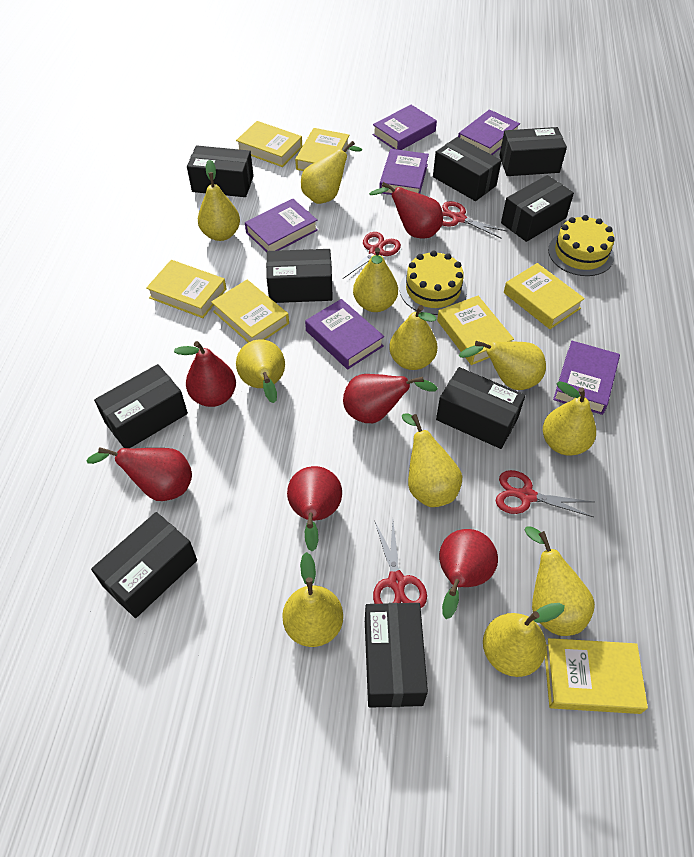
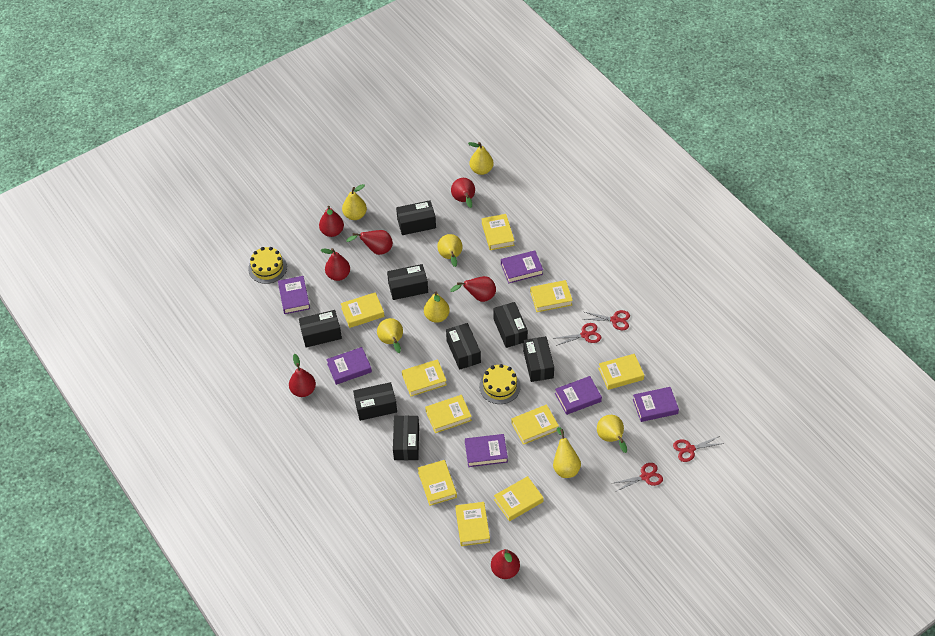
black box: 9 -> 8
red pear: 6 -> 7
yellow book: 7 -> 10
yellow pear: 11 -> 7

